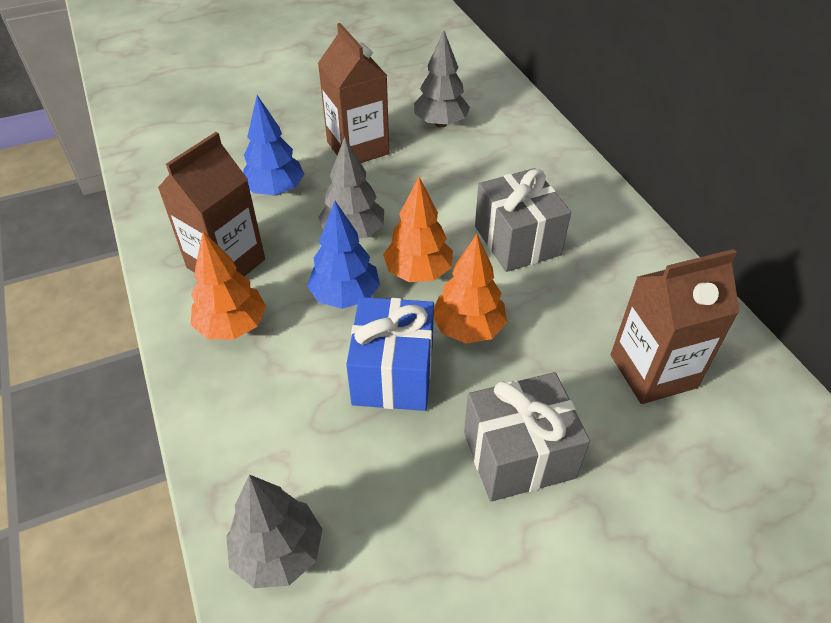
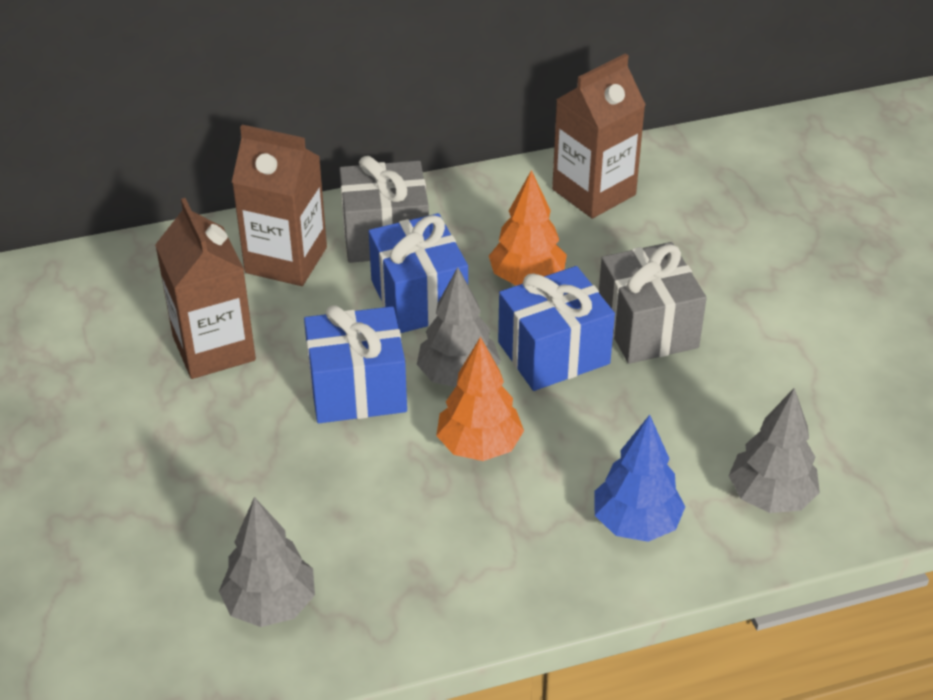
blue gift: 1 -> 3
blue tree: 2 -> 1
orange tree: 3 -> 2

